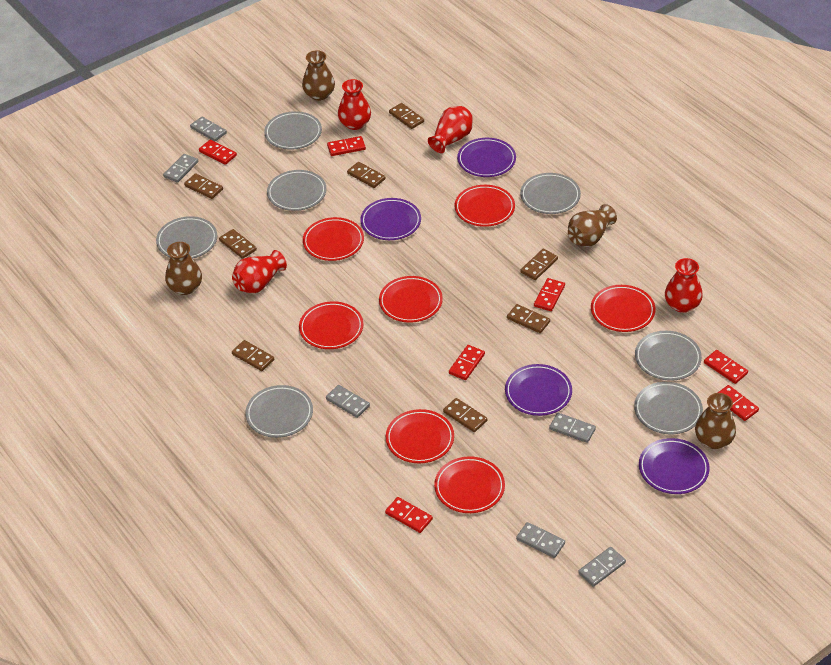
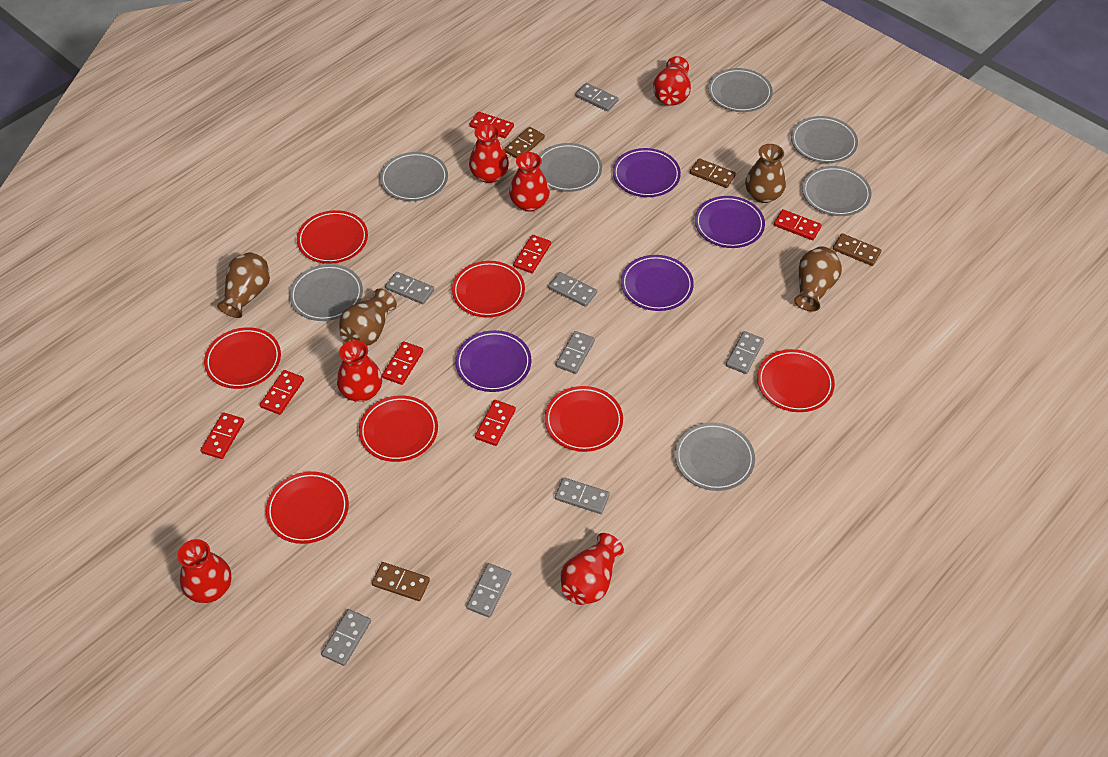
brown domino: 8 -> 4
grey domino: 6 -> 8
red vase: 4 -> 6

